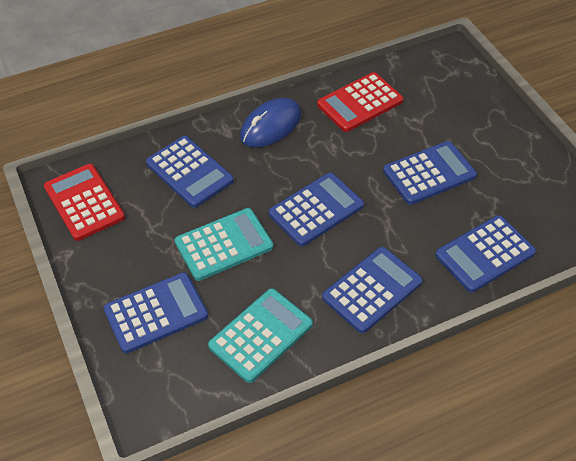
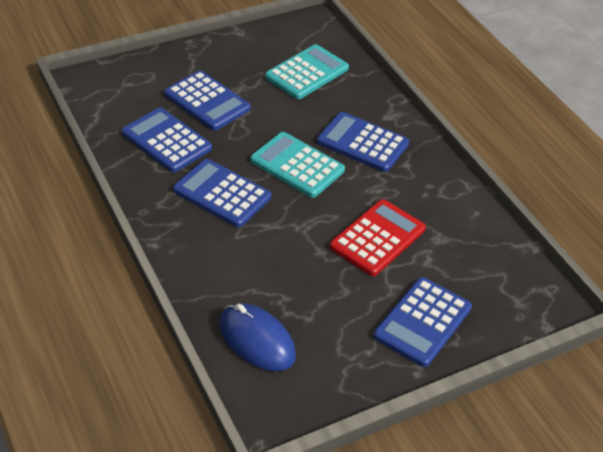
blue calculator: 6 -> 5
red calculator: 2 -> 1

